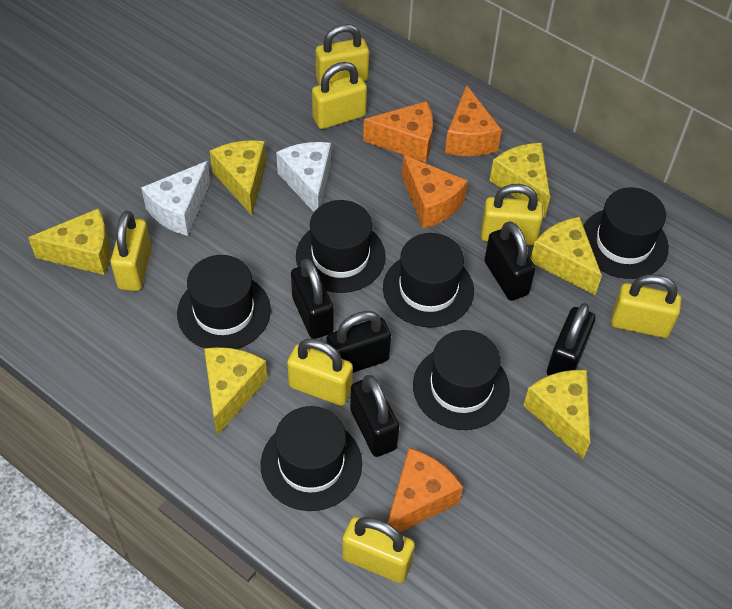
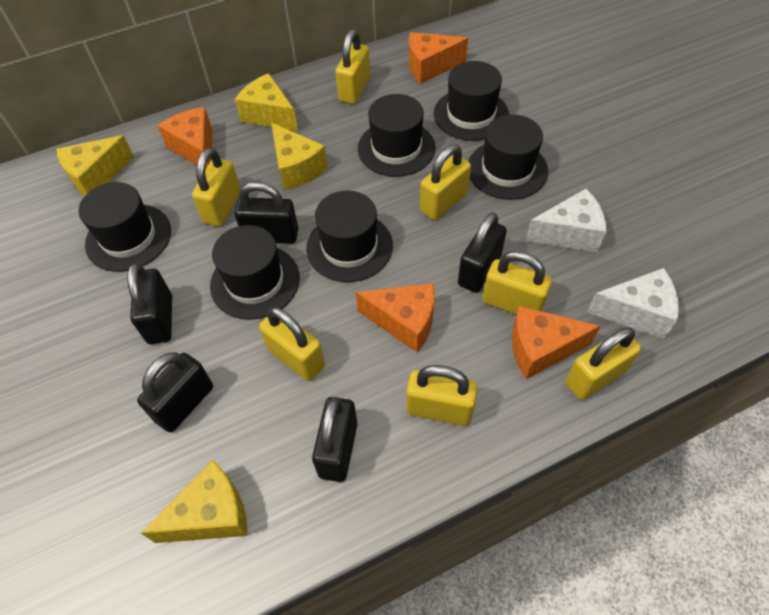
yellow cheese: 6 -> 4

